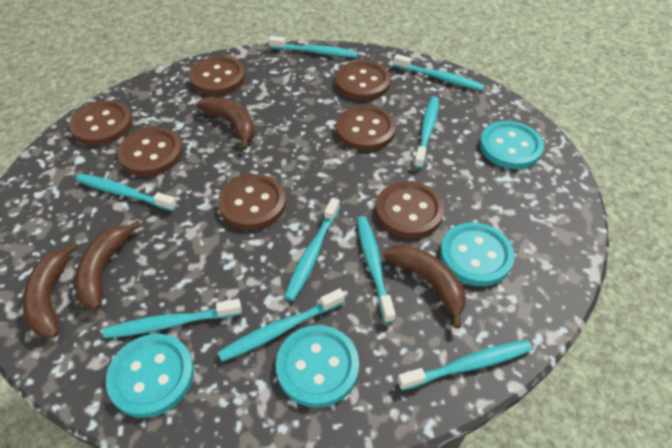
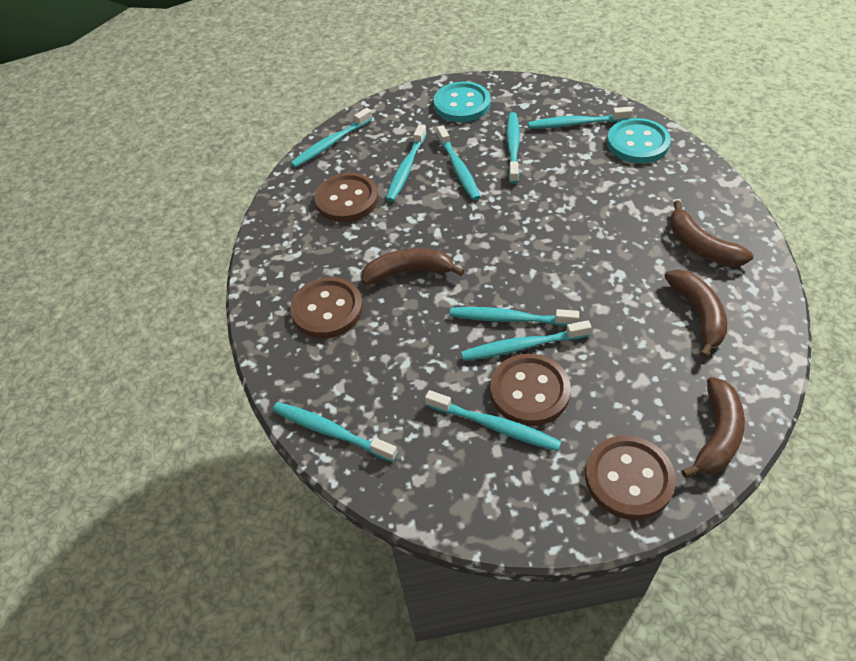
brown button: 7 -> 4
turquoise button: 4 -> 2

